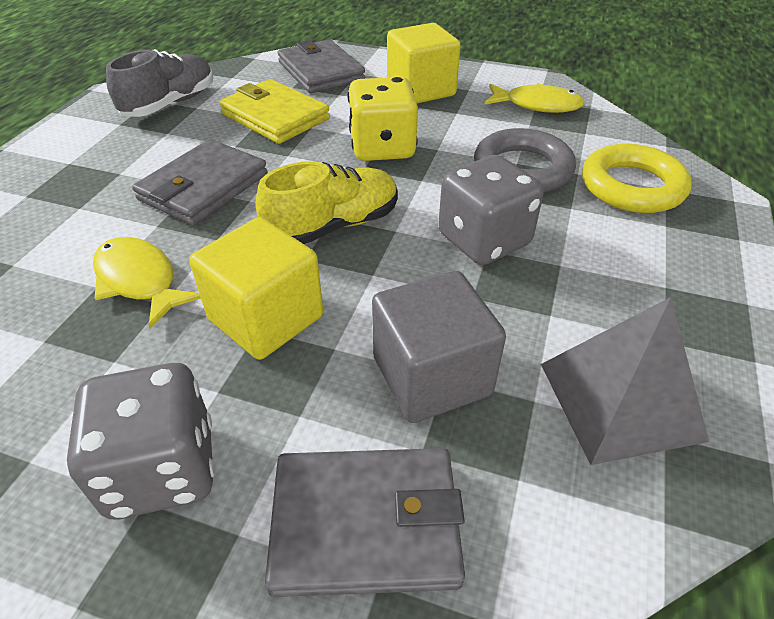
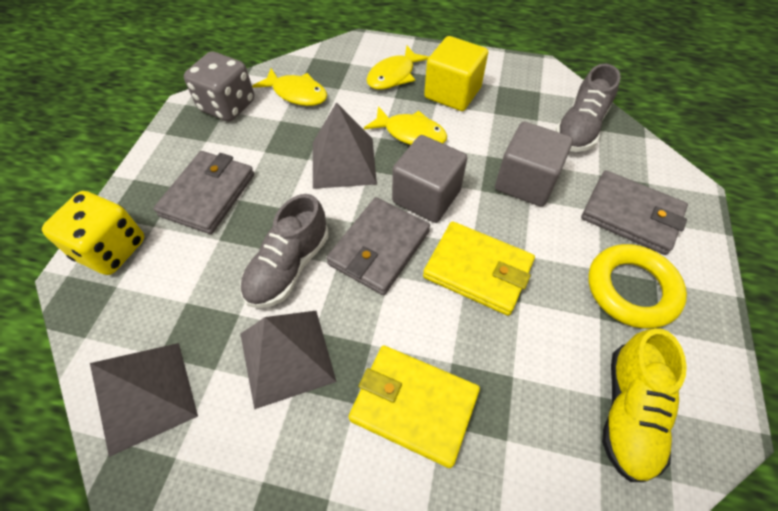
grey cube: 1 -> 2
grey dice: 2 -> 1
grey pyramid: 1 -> 3
grey ring: 1 -> 0
grey shoe: 1 -> 2
yellow cube: 2 -> 1
yellow fish: 2 -> 3
yellow wallet: 1 -> 2

